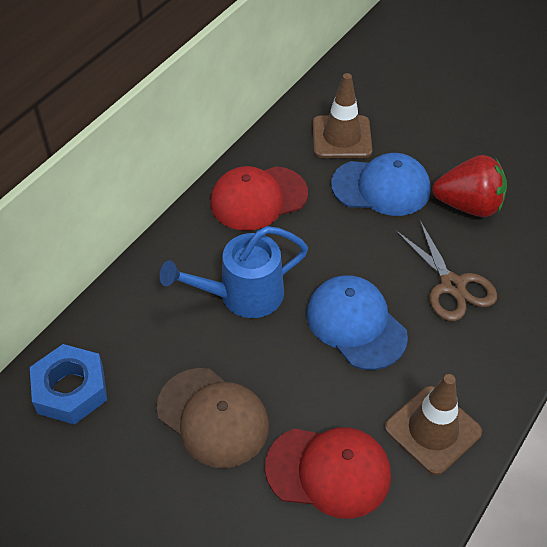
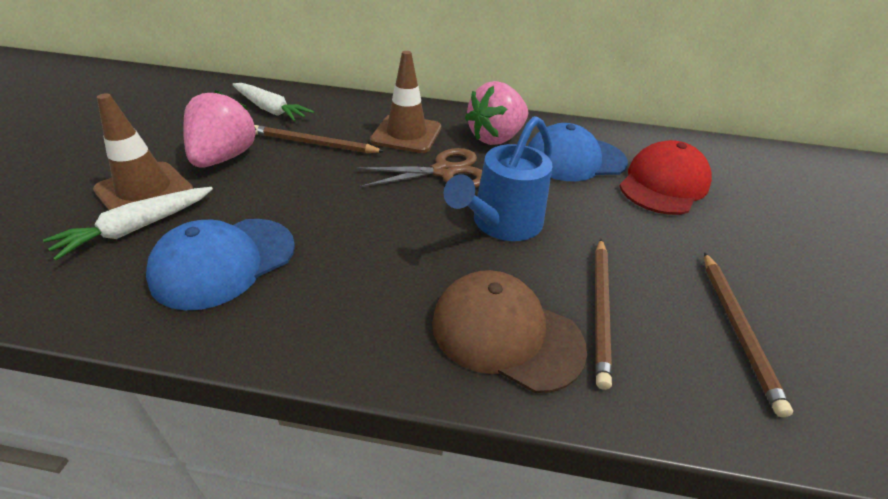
blue nut: 1 -> 0
brown pencil: 0 -> 3
pink strawberry: 0 -> 2
red cap: 2 -> 1
red strawberry: 1 -> 0
white carrot: 0 -> 2

